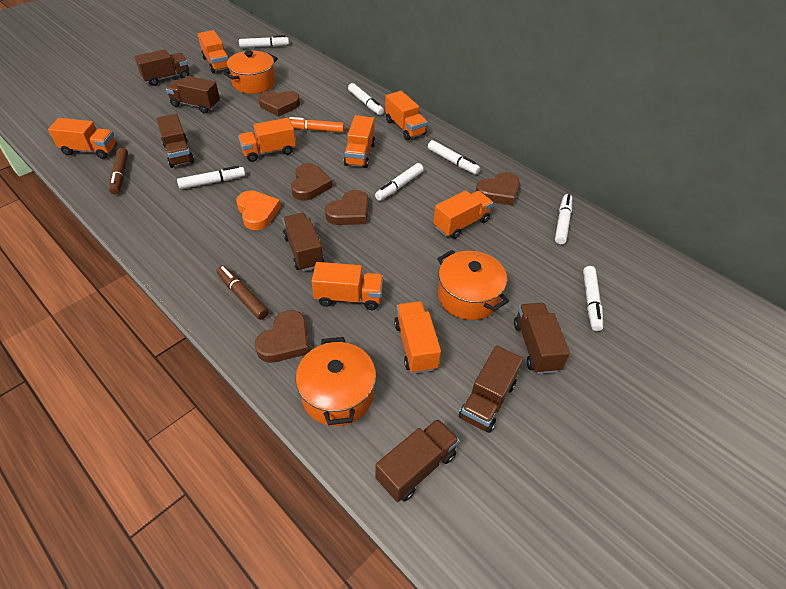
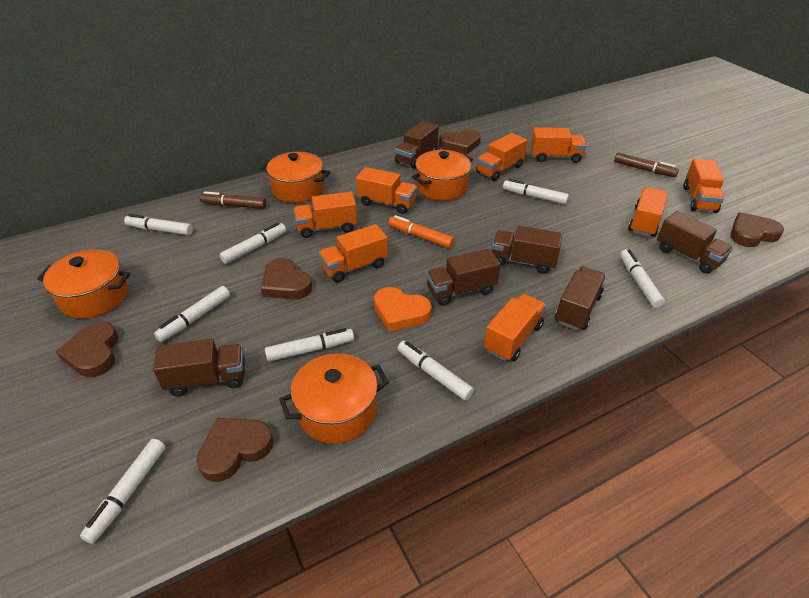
brown truck: 7 -> 6
orange pot: 3 -> 4
white marker: 7 -> 8

